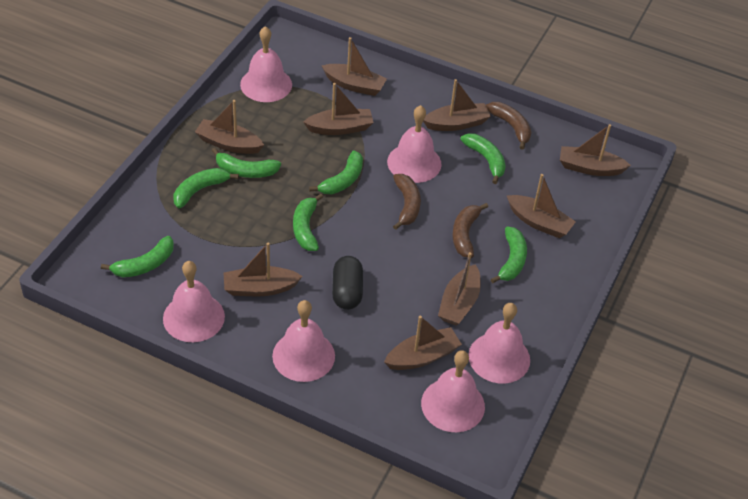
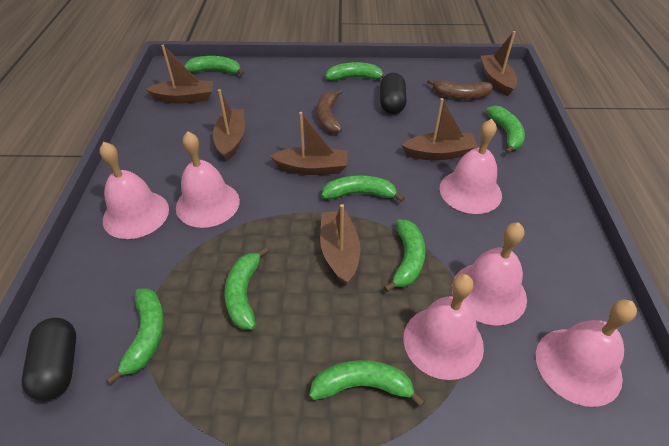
black capsule: 1 -> 2
brown banana: 3 -> 2
brown boat: 9 -> 6
green banana: 7 -> 8

